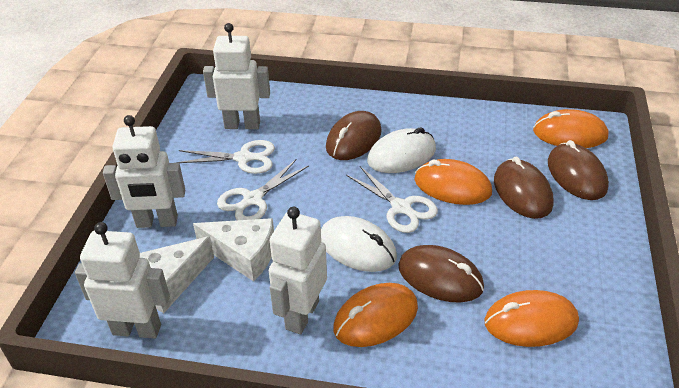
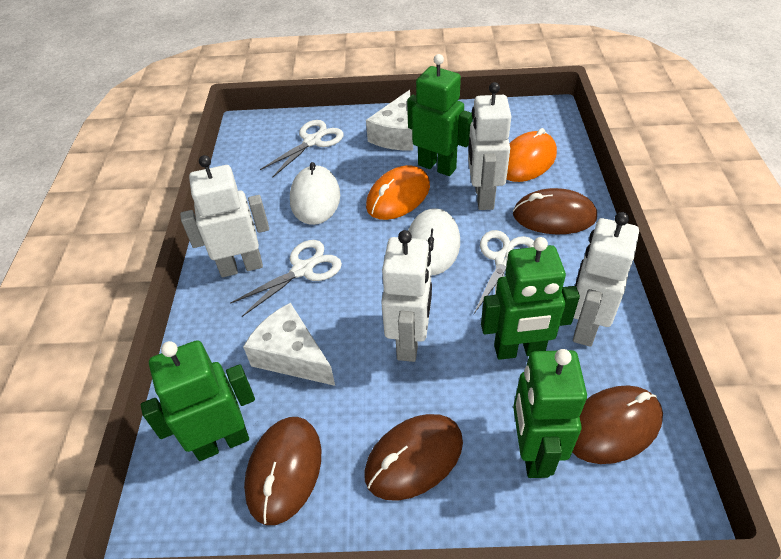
green robot: 0 -> 4
orange mouse: 4 -> 2

